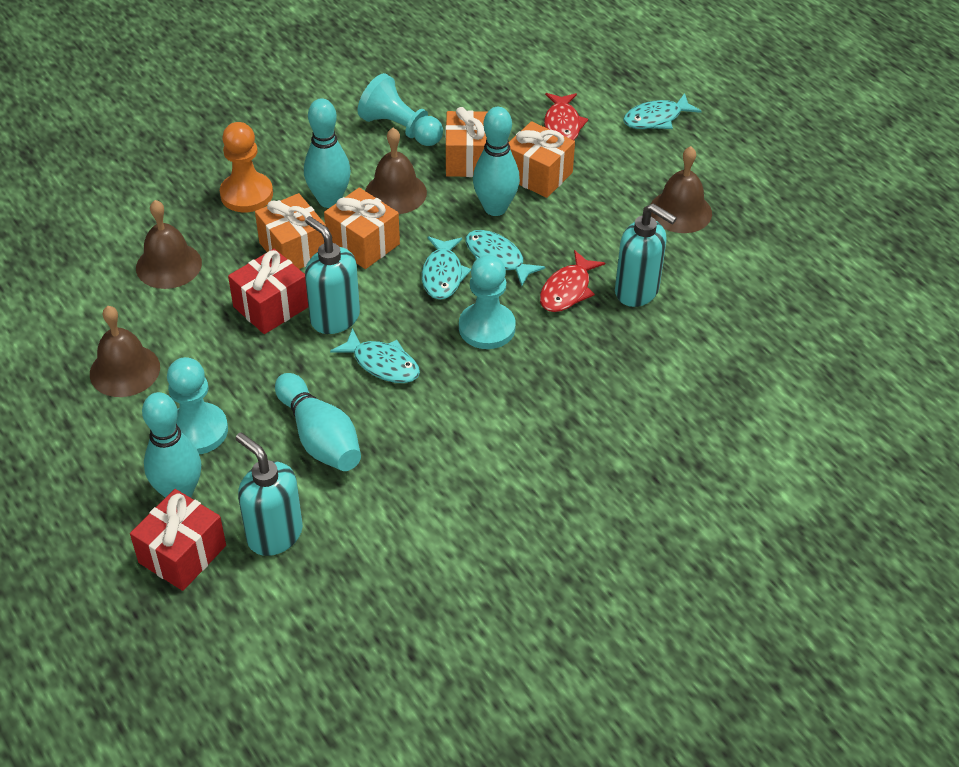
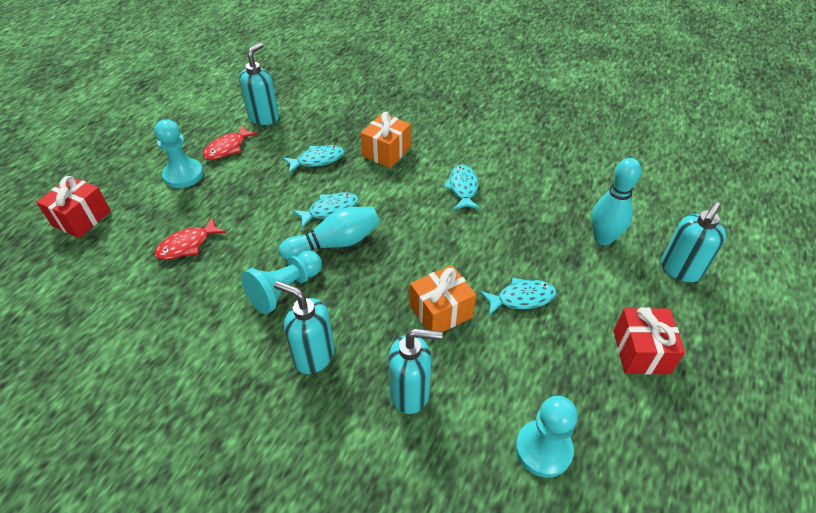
brown bell: 4 -> 0
orange gift: 4 -> 2
orange pawn: 1 -> 0
turquoise bowling pin: 4 -> 2
turquoise soap dispenser: 3 -> 4

